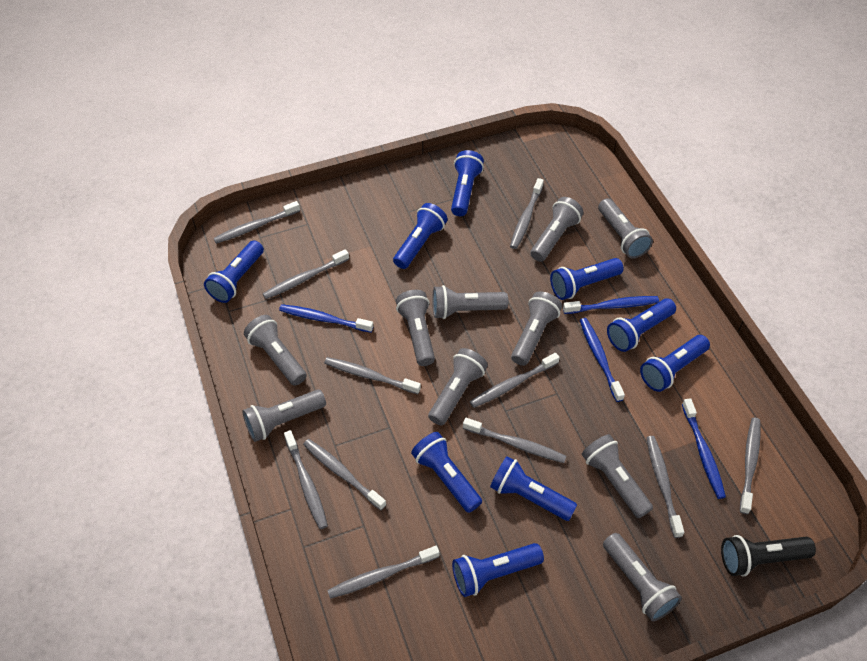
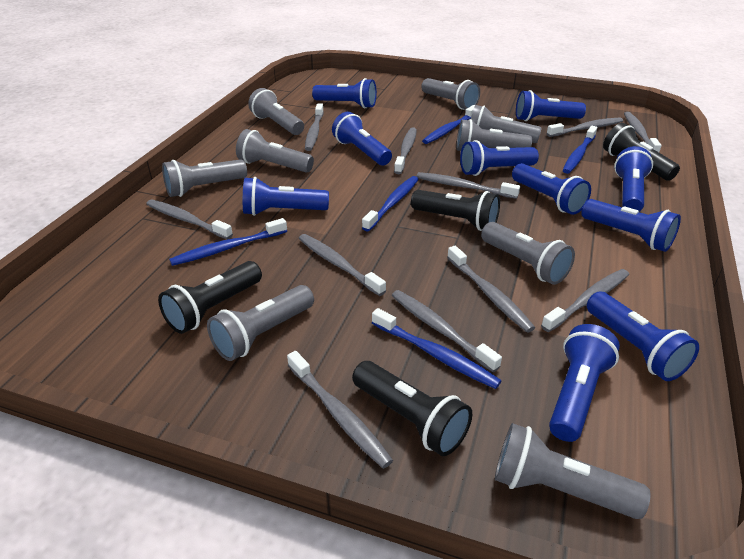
black flashlight: 1 -> 4
blue flashlight: 9 -> 10
blue toothbrush: 4 -> 5
grey flashlight: 10 -> 9

